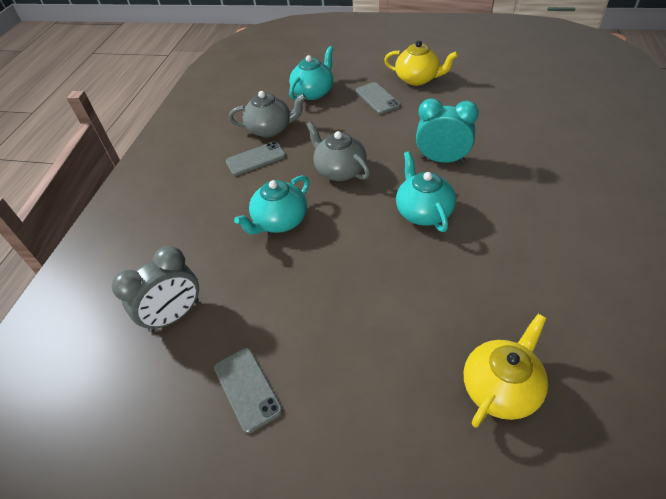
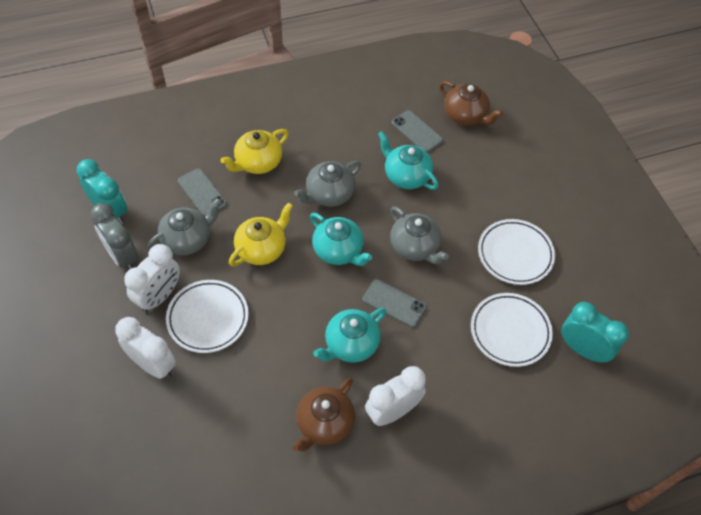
brown teapot: 0 -> 2
grey teapot: 2 -> 3
turquoise clock: 1 -> 2
white clock: 0 -> 3
white plate: 0 -> 3

